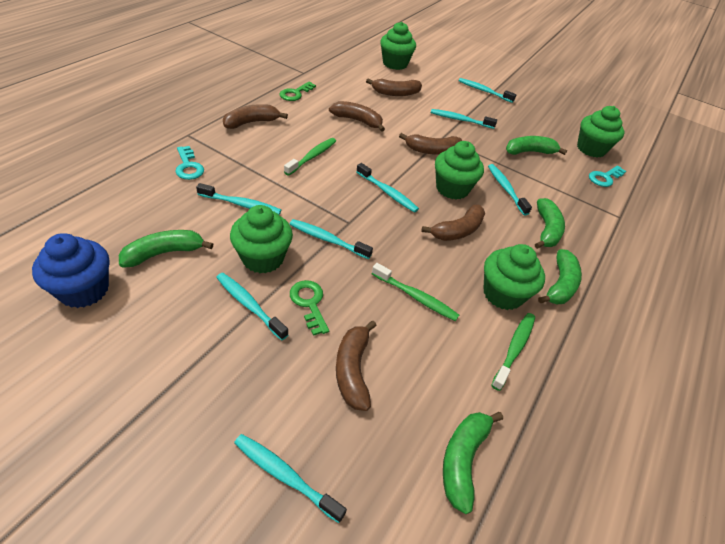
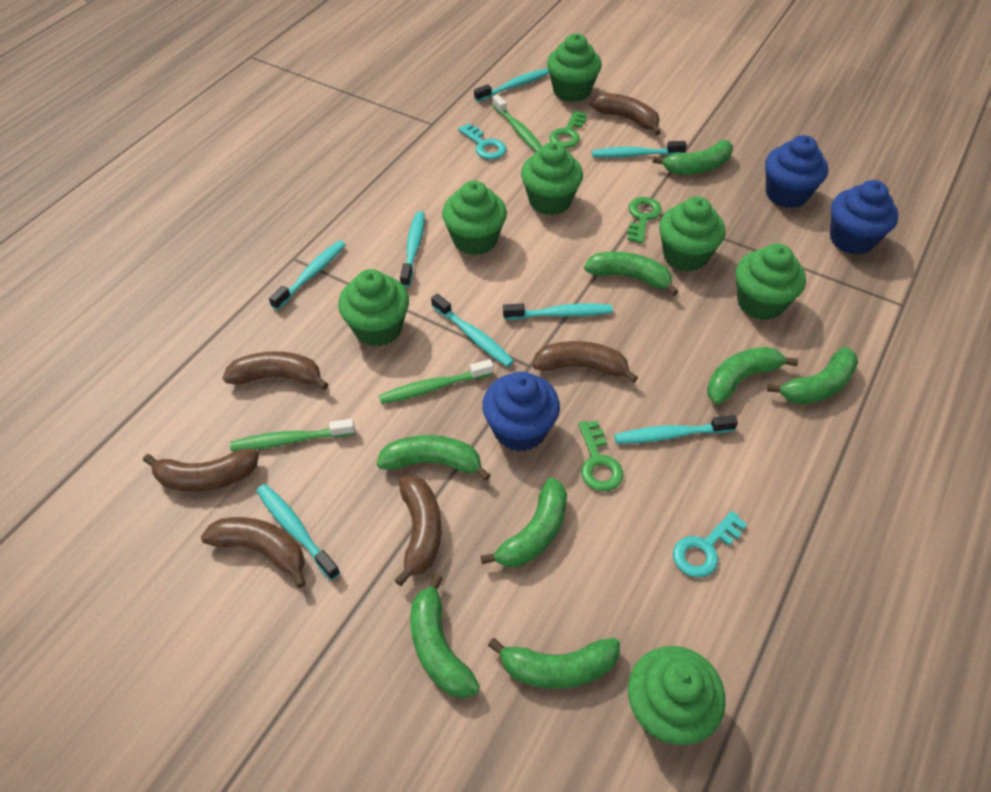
blue cupcake: 1 -> 3
green banana: 5 -> 8
green cupcake: 5 -> 7
green key: 2 -> 3

